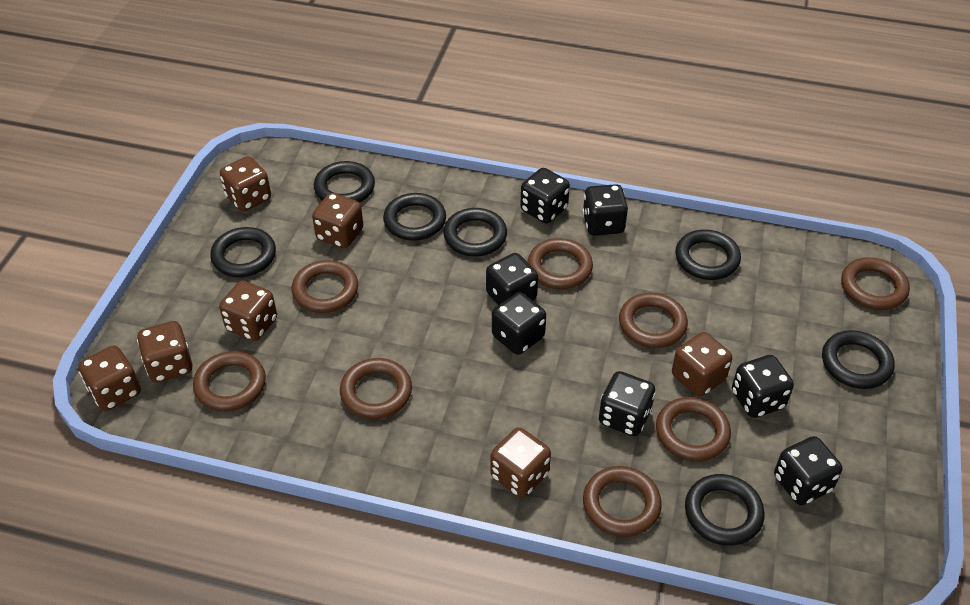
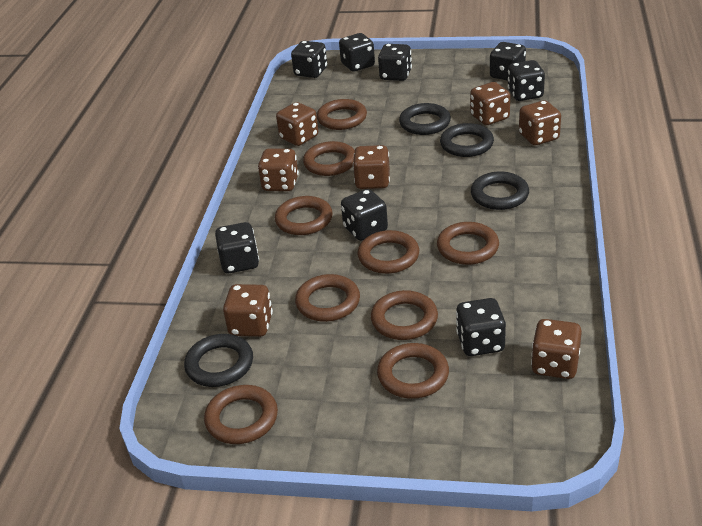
black dice: 7 -> 8
black ring: 7 -> 4
brown ring: 8 -> 9

